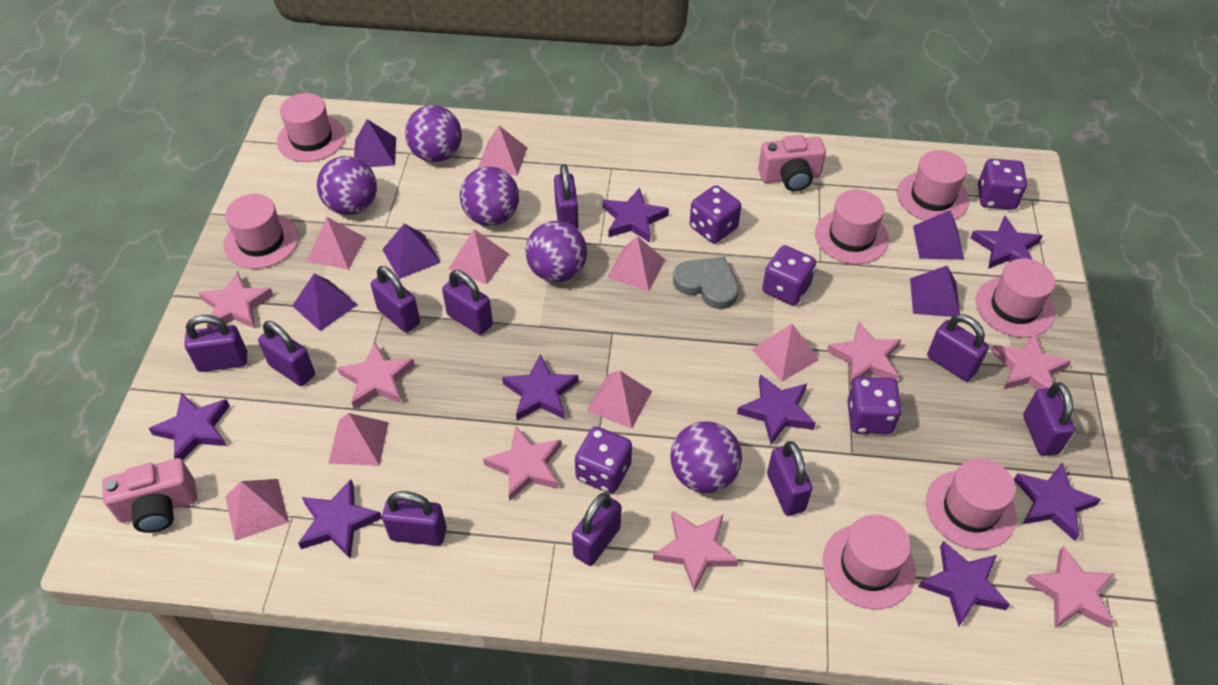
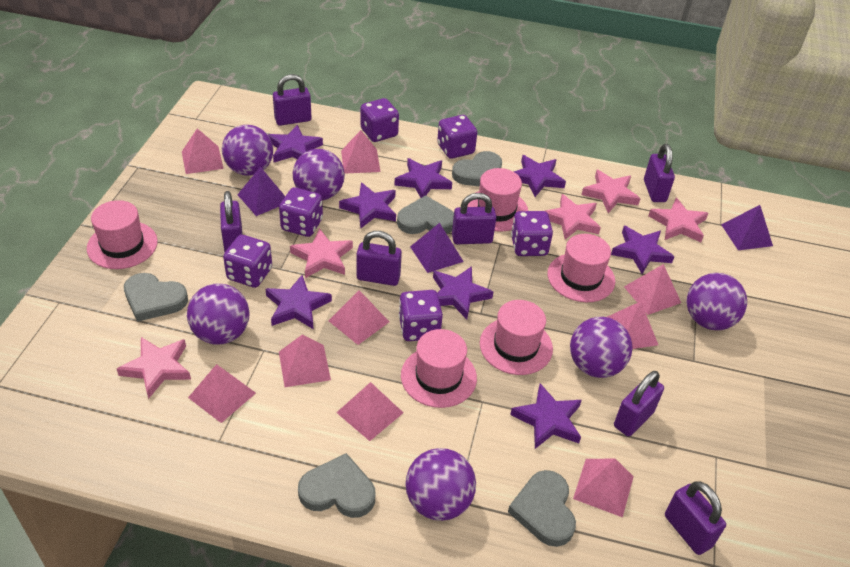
grey heart: 1 -> 5
pink camera: 2 -> 0
pink hat: 7 -> 5
pink pyramid: 8 -> 9
pink star: 7 -> 5
purple ball: 5 -> 6
purple dice: 5 -> 6
purple padlock: 10 -> 7
purple pyramid: 5 -> 3

